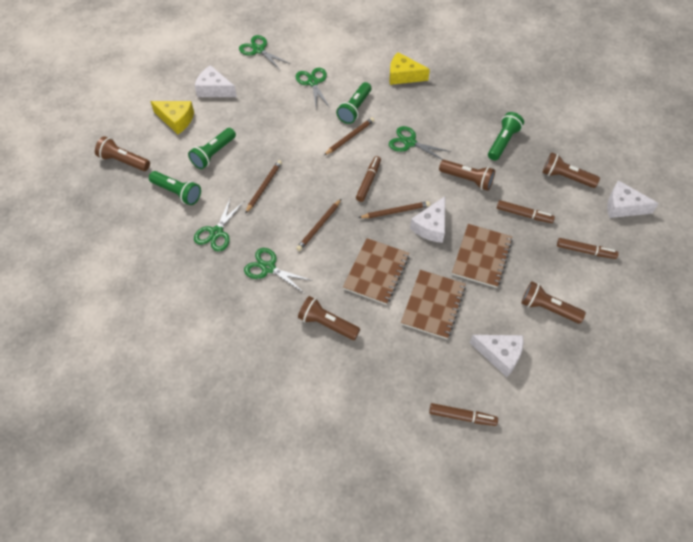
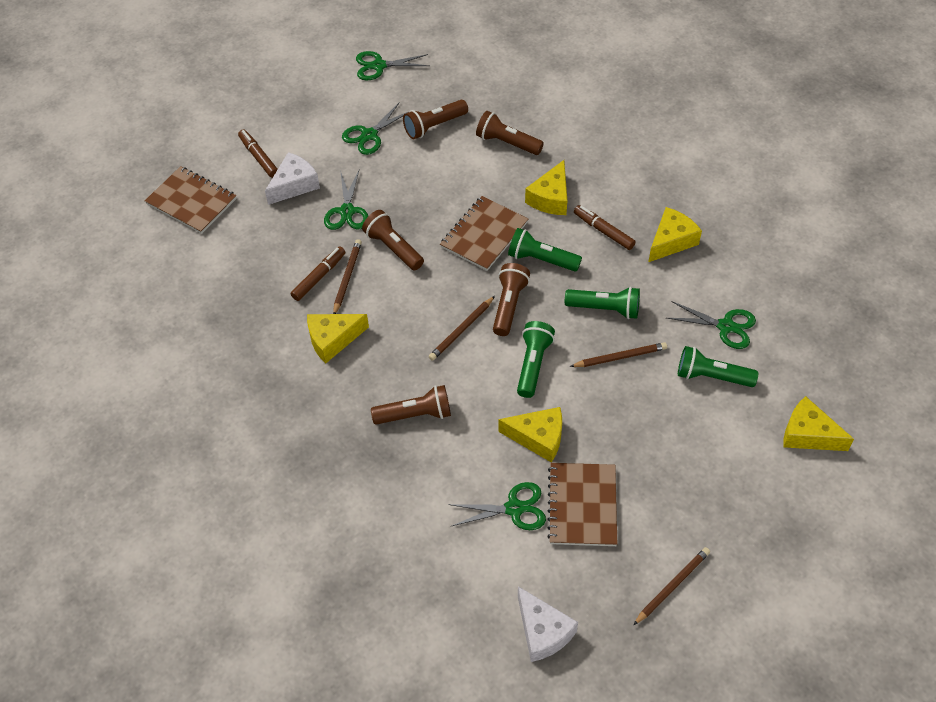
brown marker: 4 -> 3
white cheese: 4 -> 2
yellow cheese: 2 -> 5

